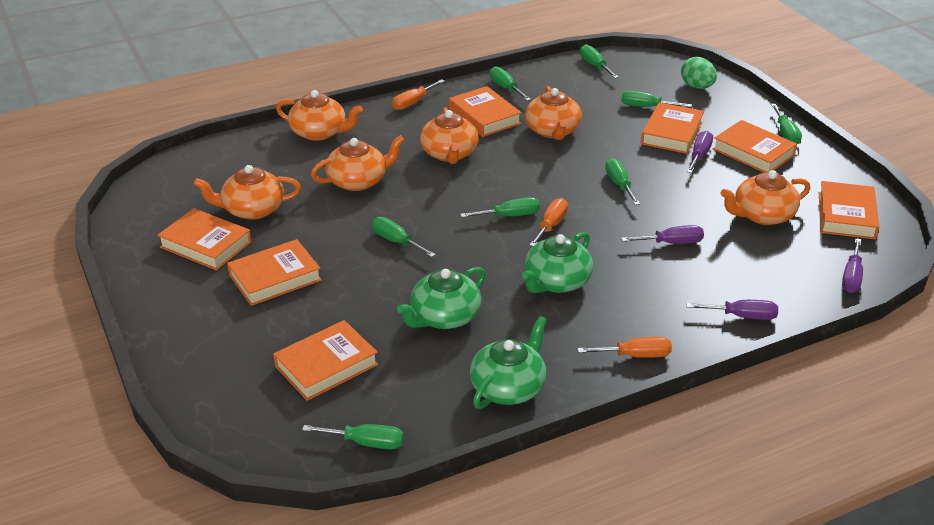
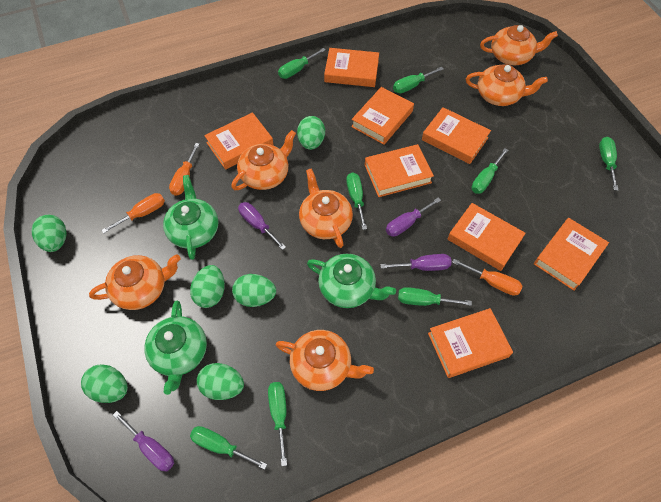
green egg: 1 -> 6
orange book: 7 -> 8

